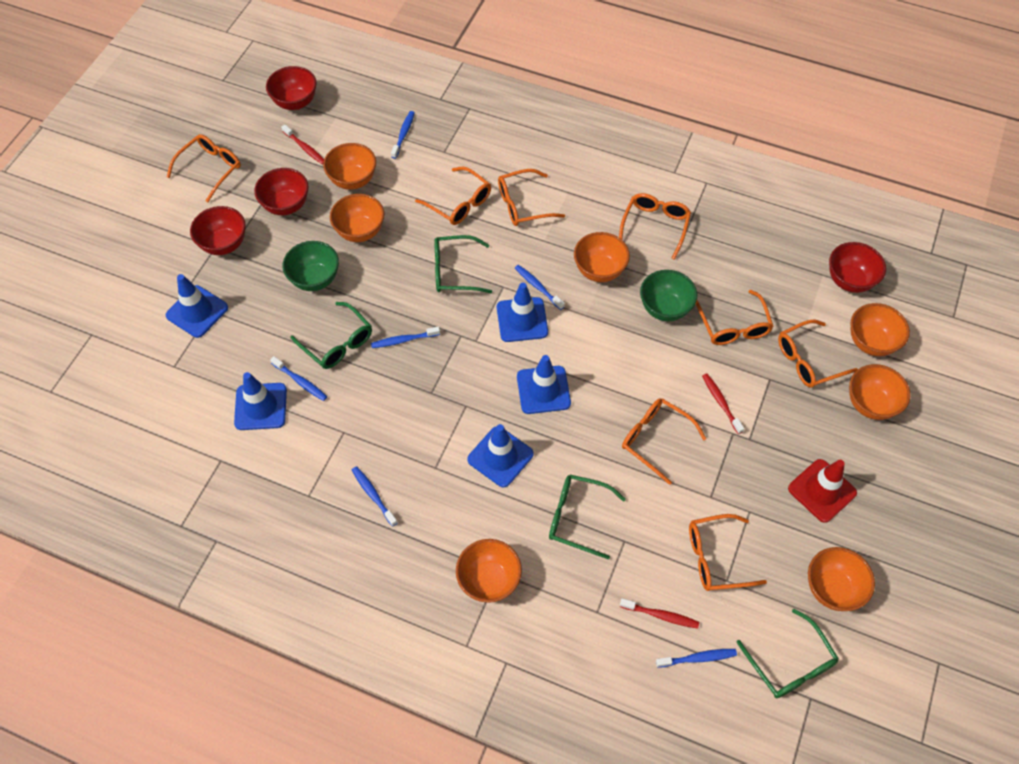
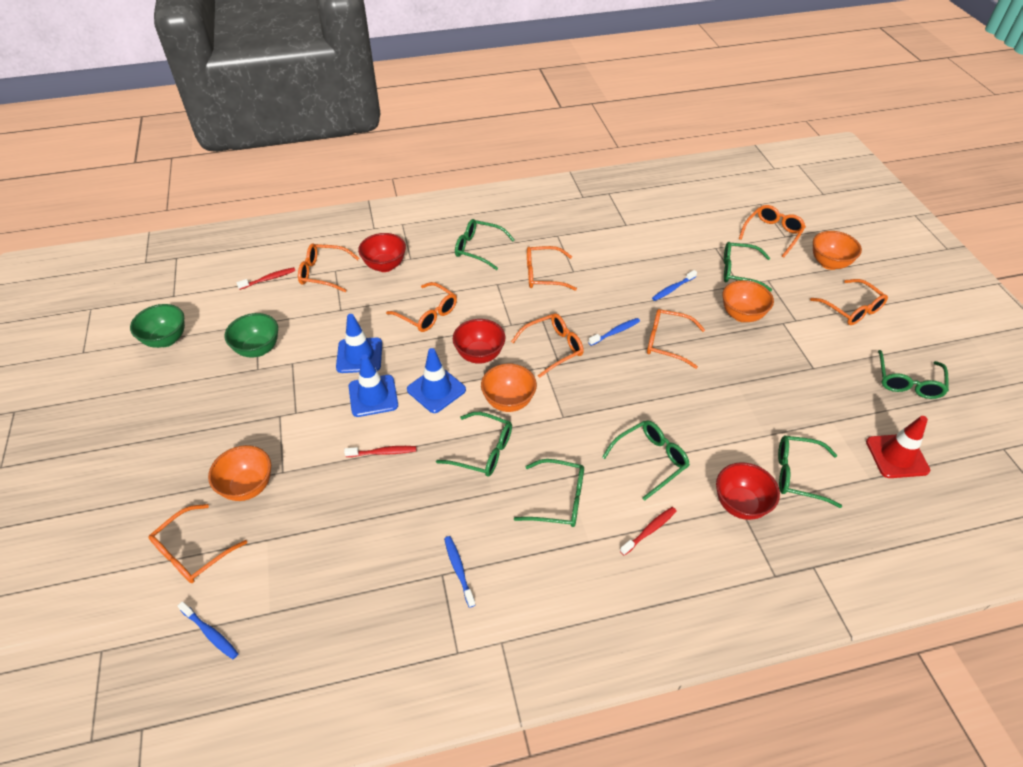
blue toothbrush: 6 -> 4
blue traffic cone: 5 -> 3
green glasses: 4 -> 7
orange bowl: 7 -> 4
red bowl: 4 -> 3

